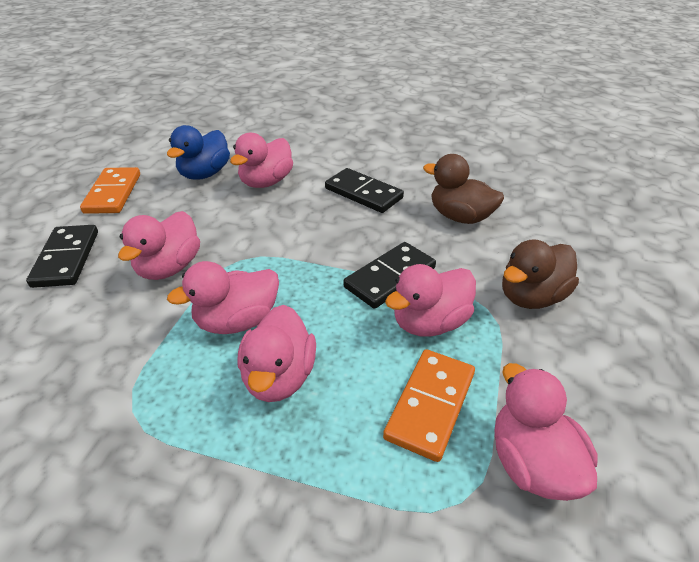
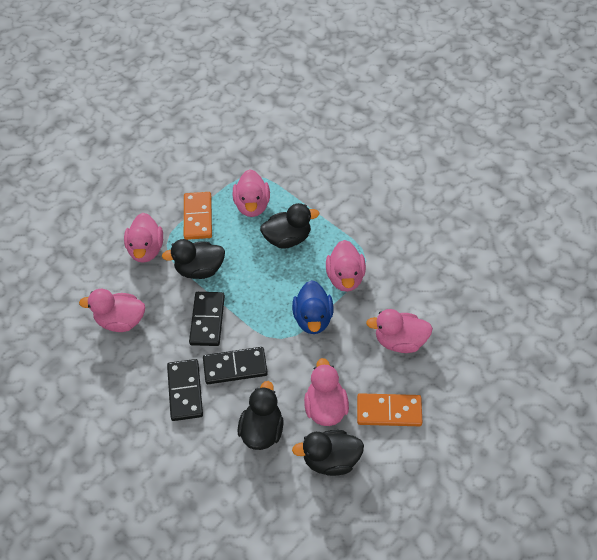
black duck: 0 -> 4
brown duck: 2 -> 0

